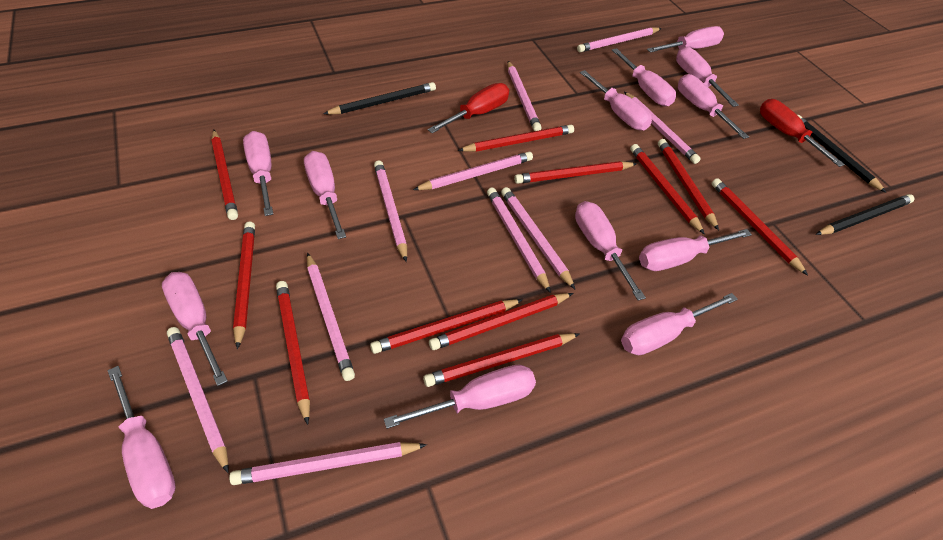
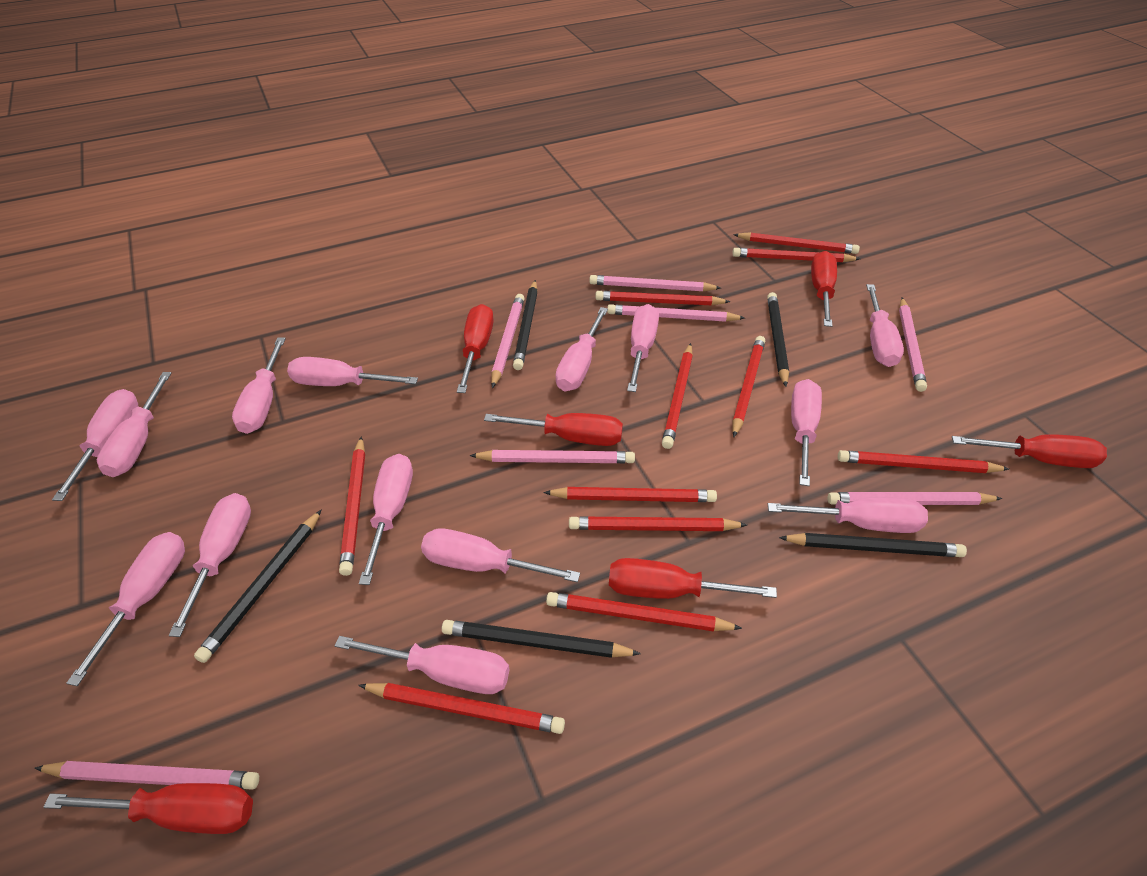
black pencil: 3 -> 5
pink pencil: 10 -> 7
pink screwdriver: 13 -> 14
red screwdriver: 2 -> 6

